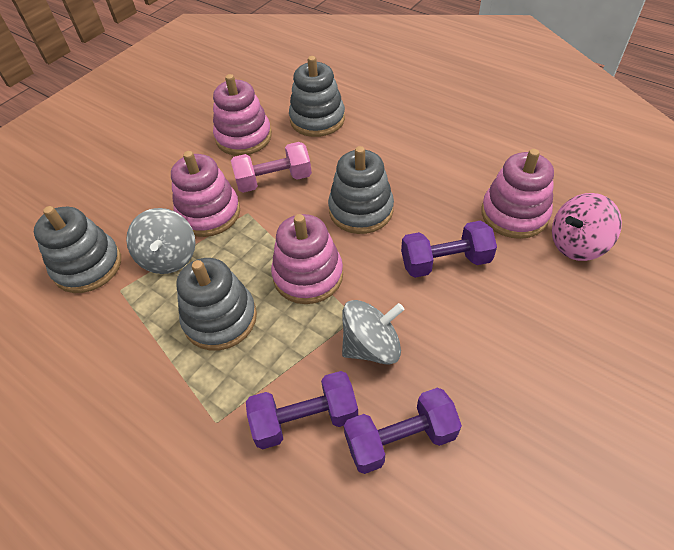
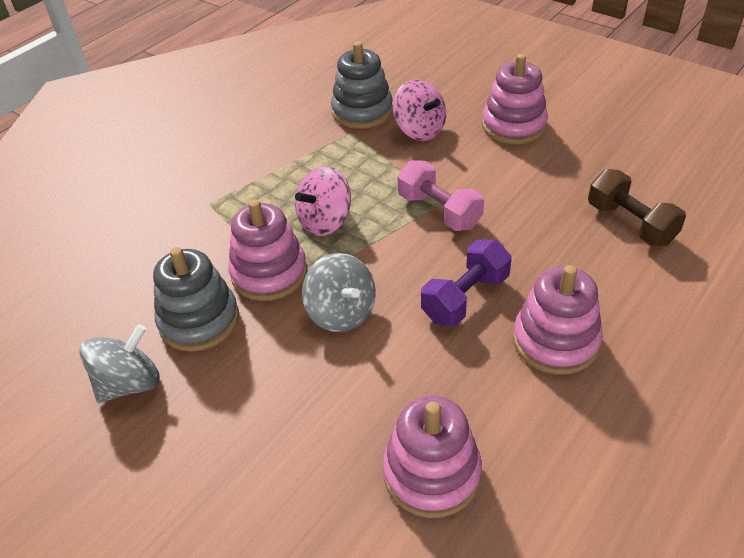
brown dumbbell: 0 -> 1
grey stacking toy: 4 -> 2
pink spinning top: 1 -> 2
purple dumbbell: 3 -> 1

